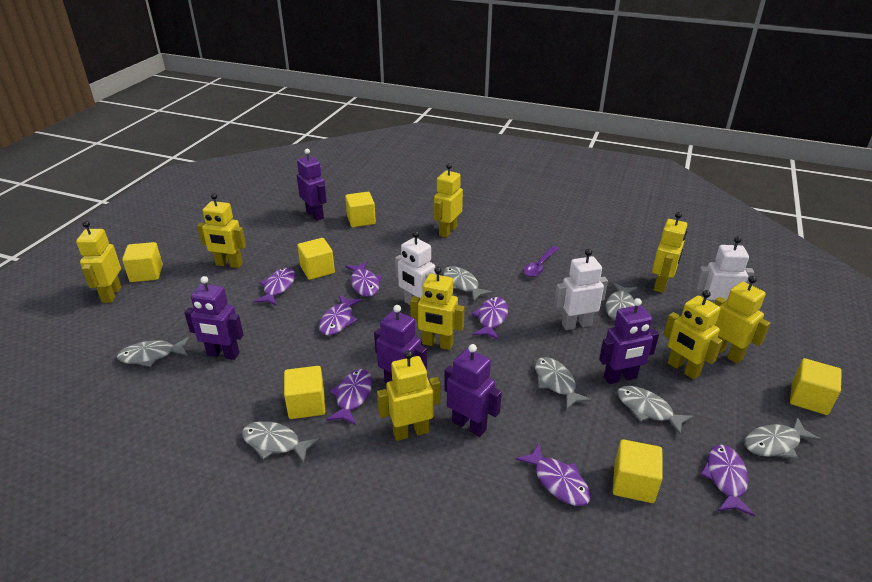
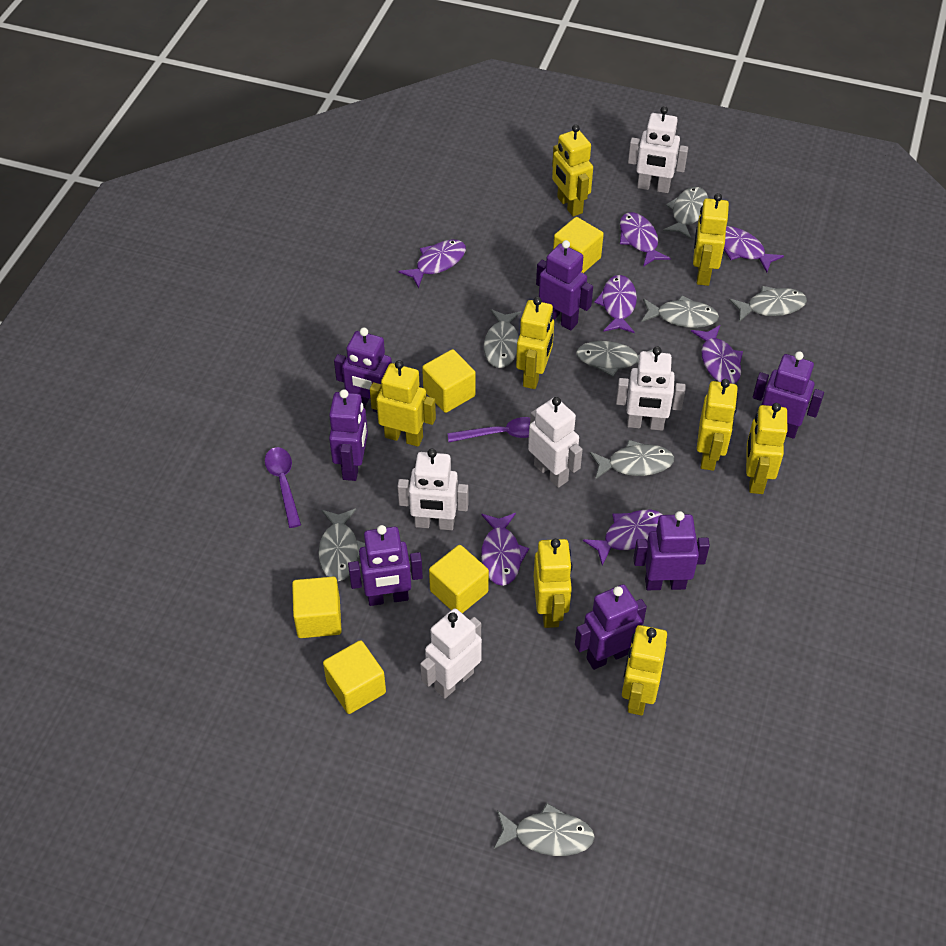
grey fish: 7 -> 8
purple robot: 5 -> 7
purple spoon: 1 -> 2
white robot: 3 -> 5
yellow cube: 6 -> 5

